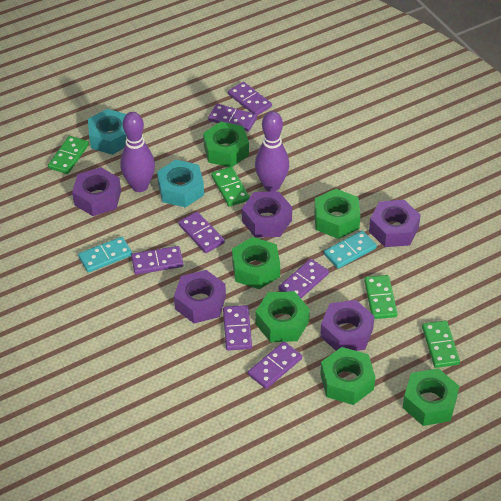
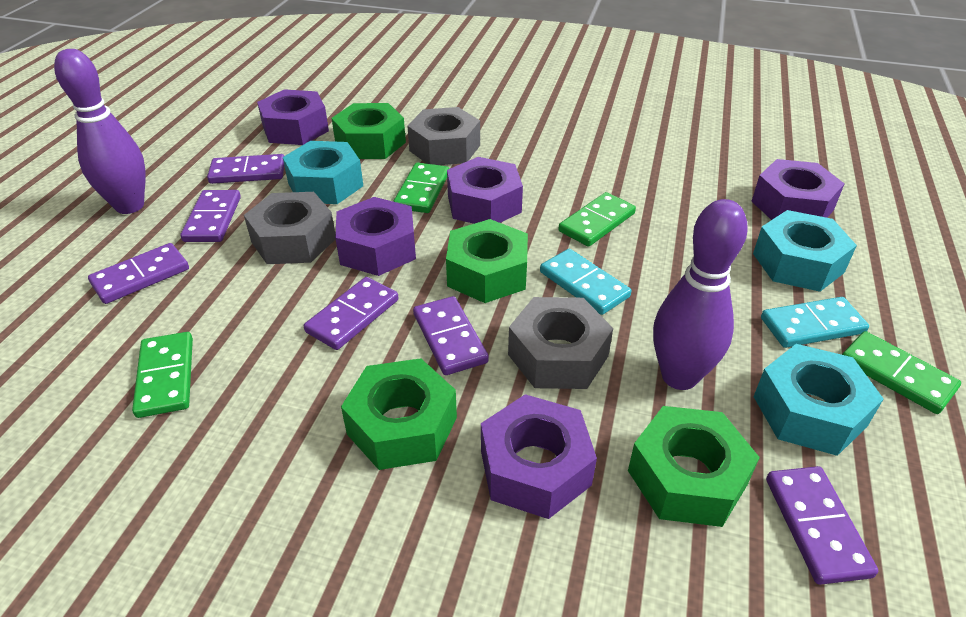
green nut: 6 -> 4
grey nut: 0 -> 3
purple domino: 7 -> 6
turquoise nut: 2 -> 3

